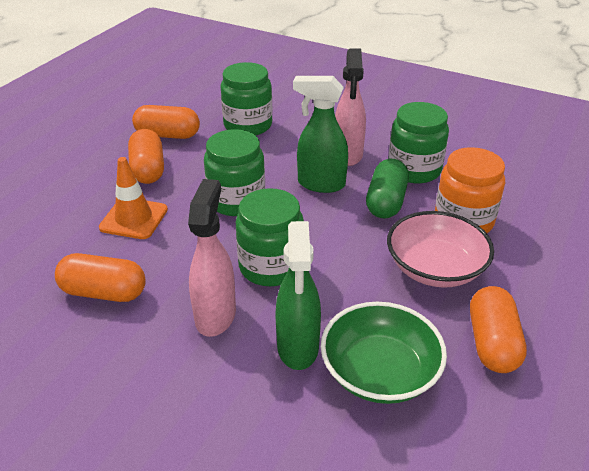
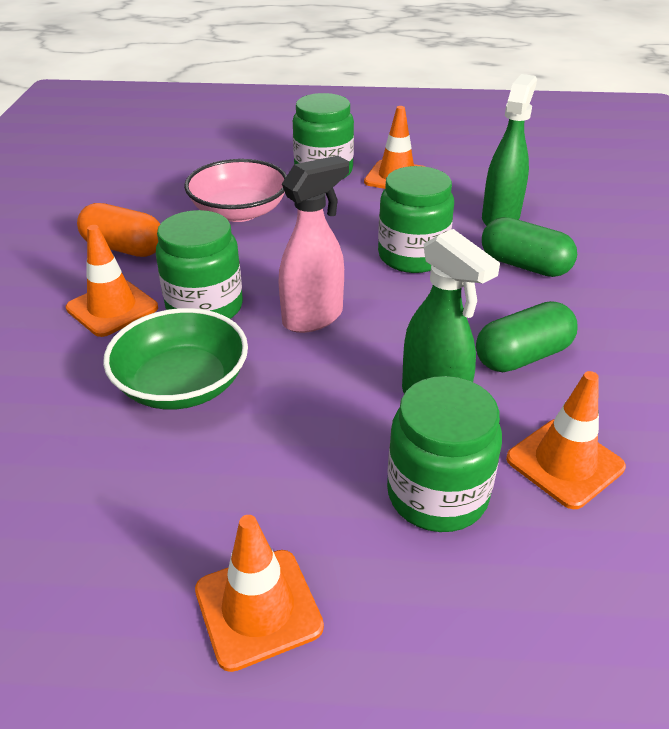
green capsule: 1 -> 2
orange capsule: 4 -> 1
orange jar: 1 -> 0
orange traffic cone: 1 -> 4
pink spray bottle: 2 -> 1

